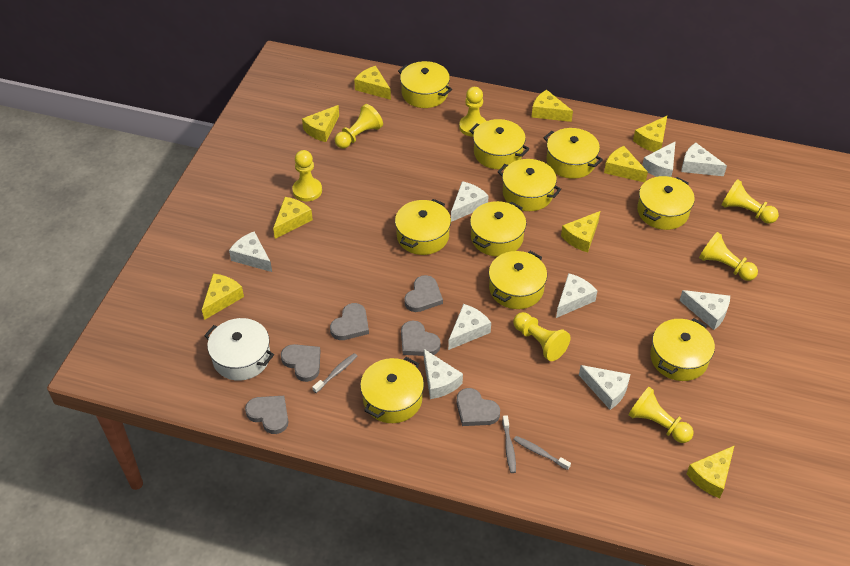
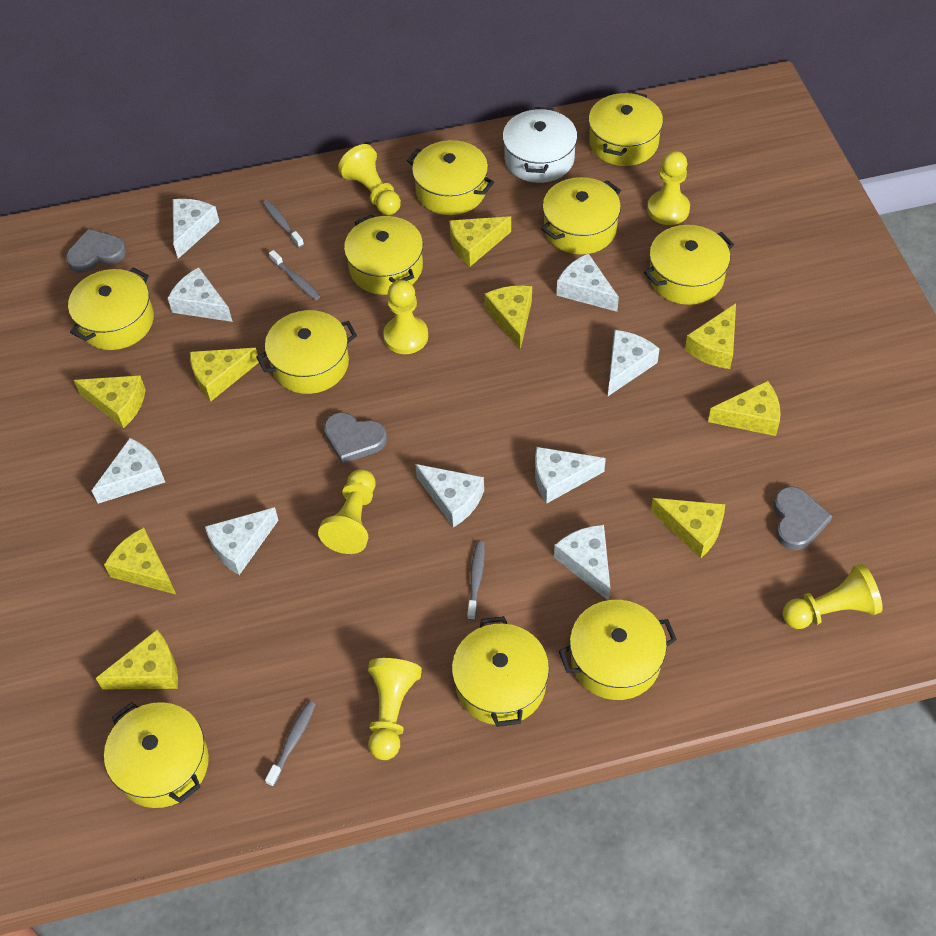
grey heart: 6 -> 3
grey toothbrush: 3 -> 4
yellow pawn: 7 -> 6

